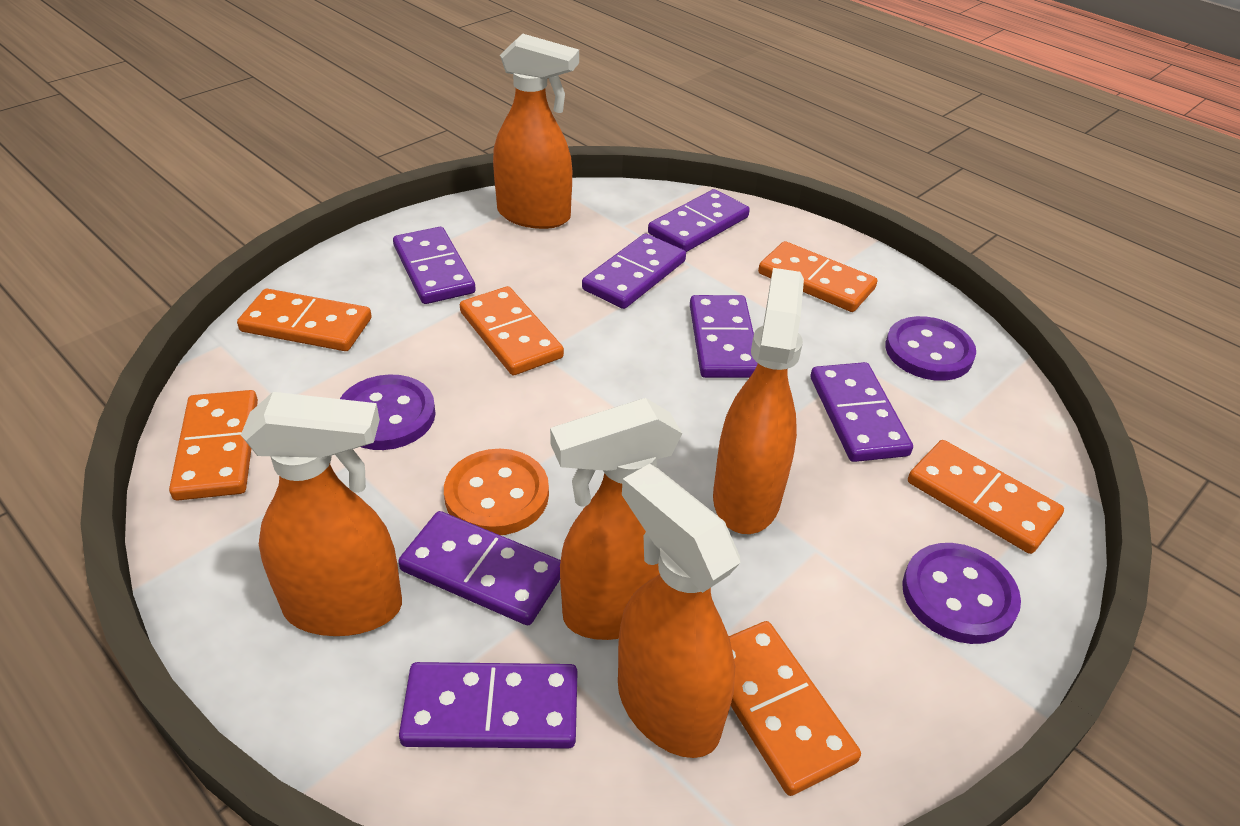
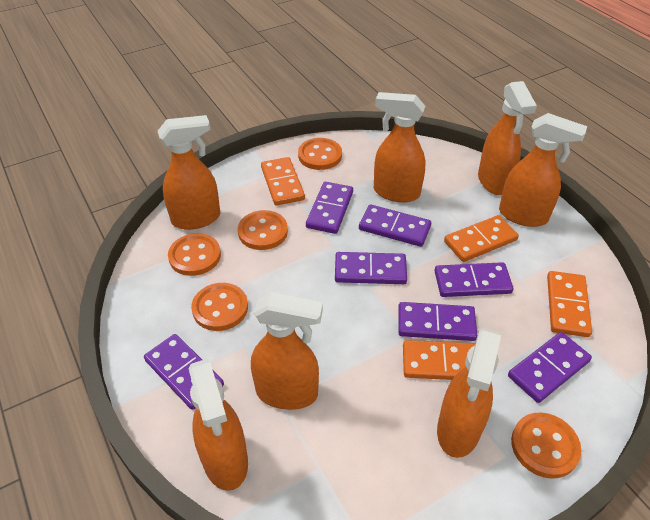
orange button: 1 -> 5
orange domino: 6 -> 4
orange spray bottle: 5 -> 7
purple button: 3 -> 0

